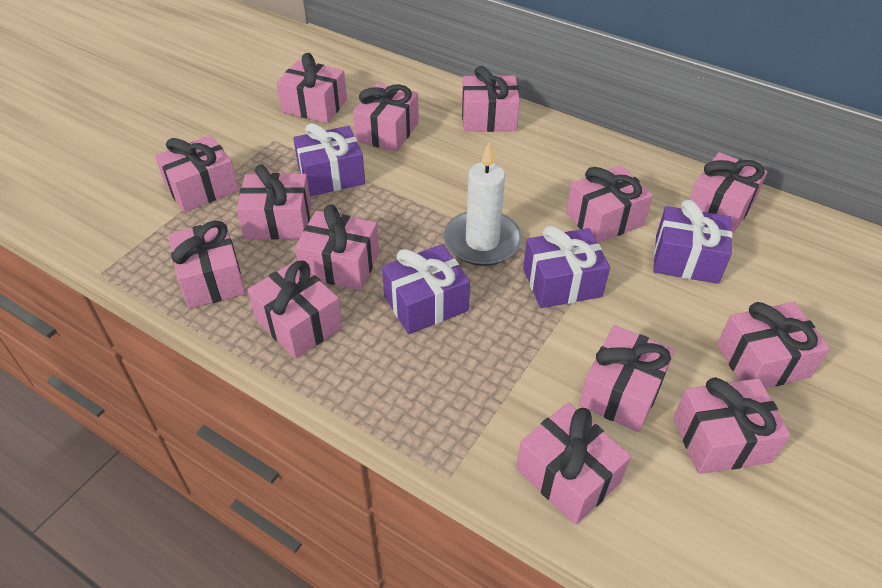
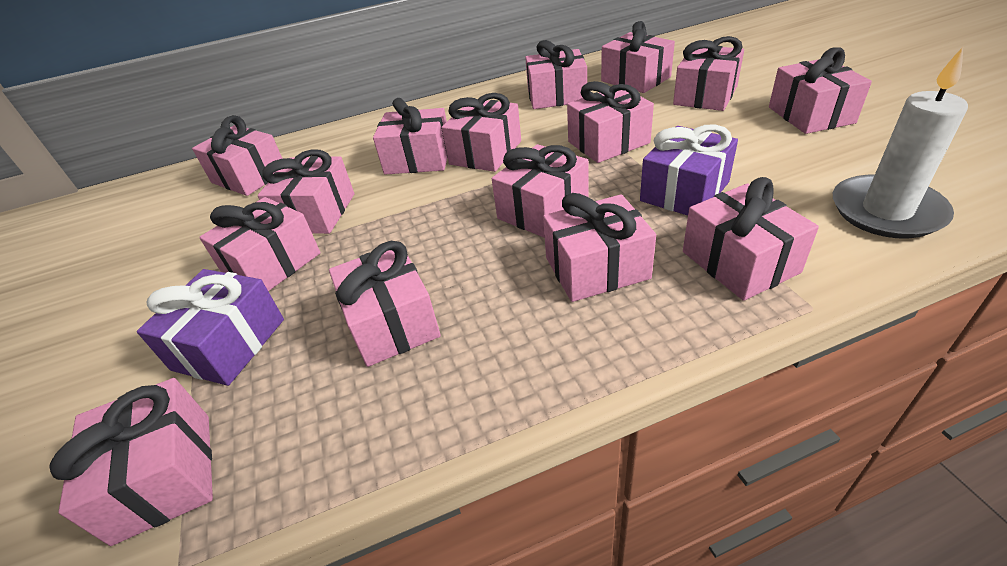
pink gift: 14 -> 15
purple gift: 4 -> 2

